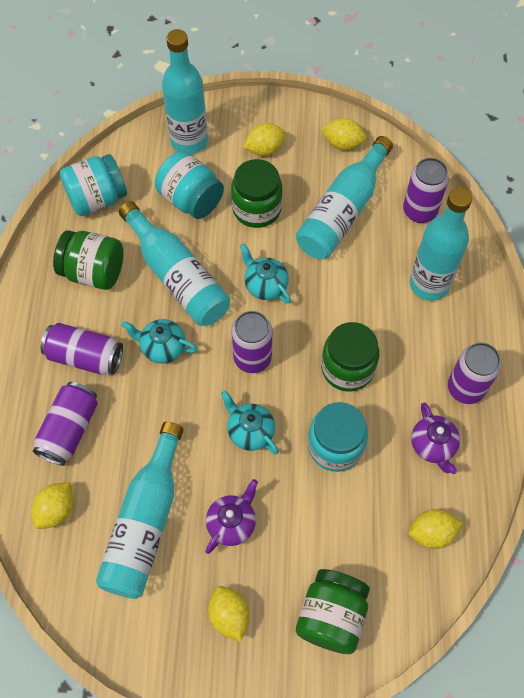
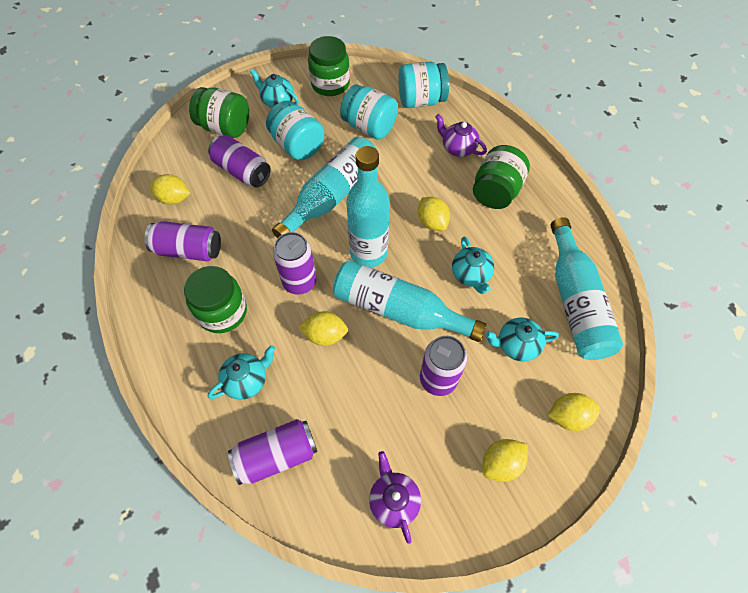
turquoise bottle: 5 -> 4
turquoise teapot: 3 -> 4

